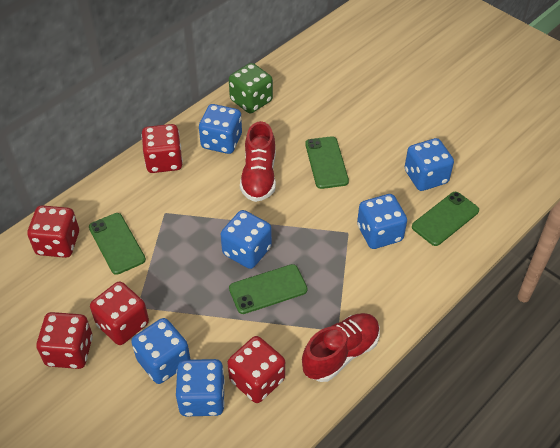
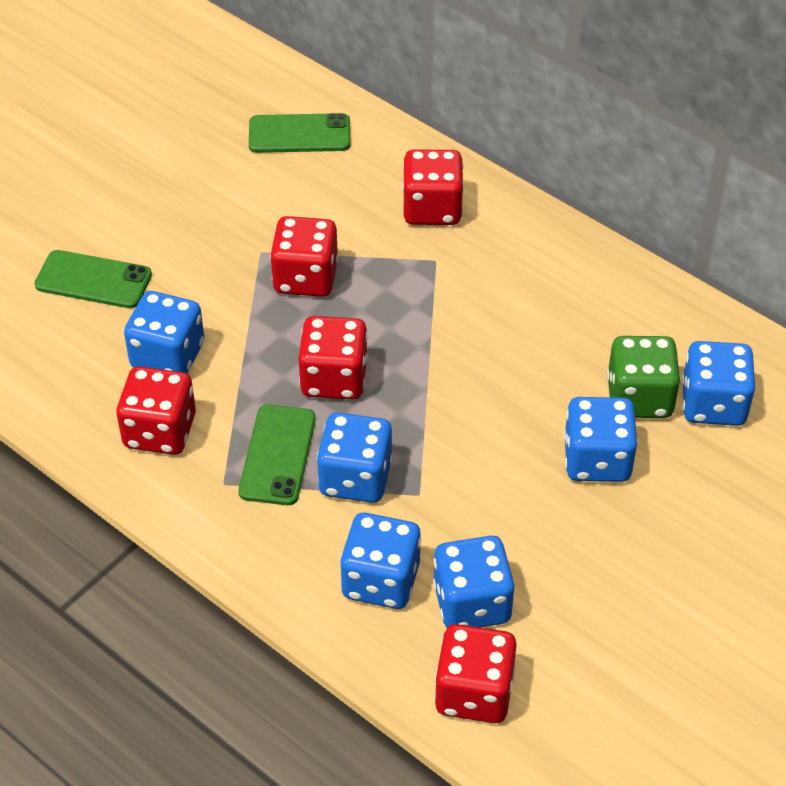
green phone: 4 -> 3
red shoe: 2 -> 0

